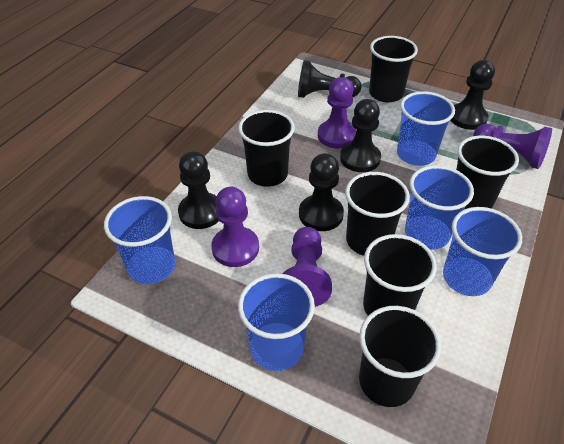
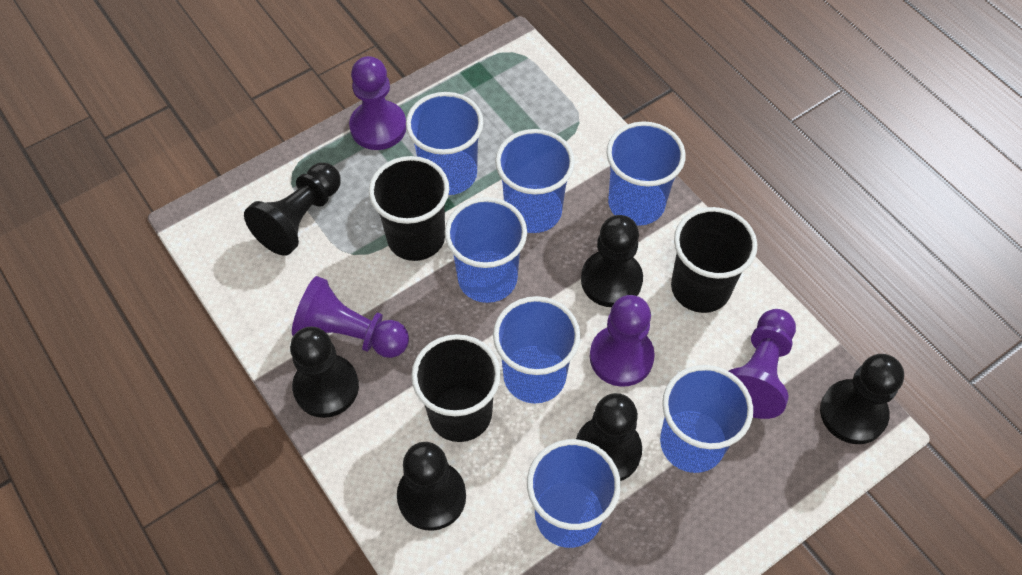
black cup: 6 -> 3
black pawn: 5 -> 6
blue cup: 5 -> 7

